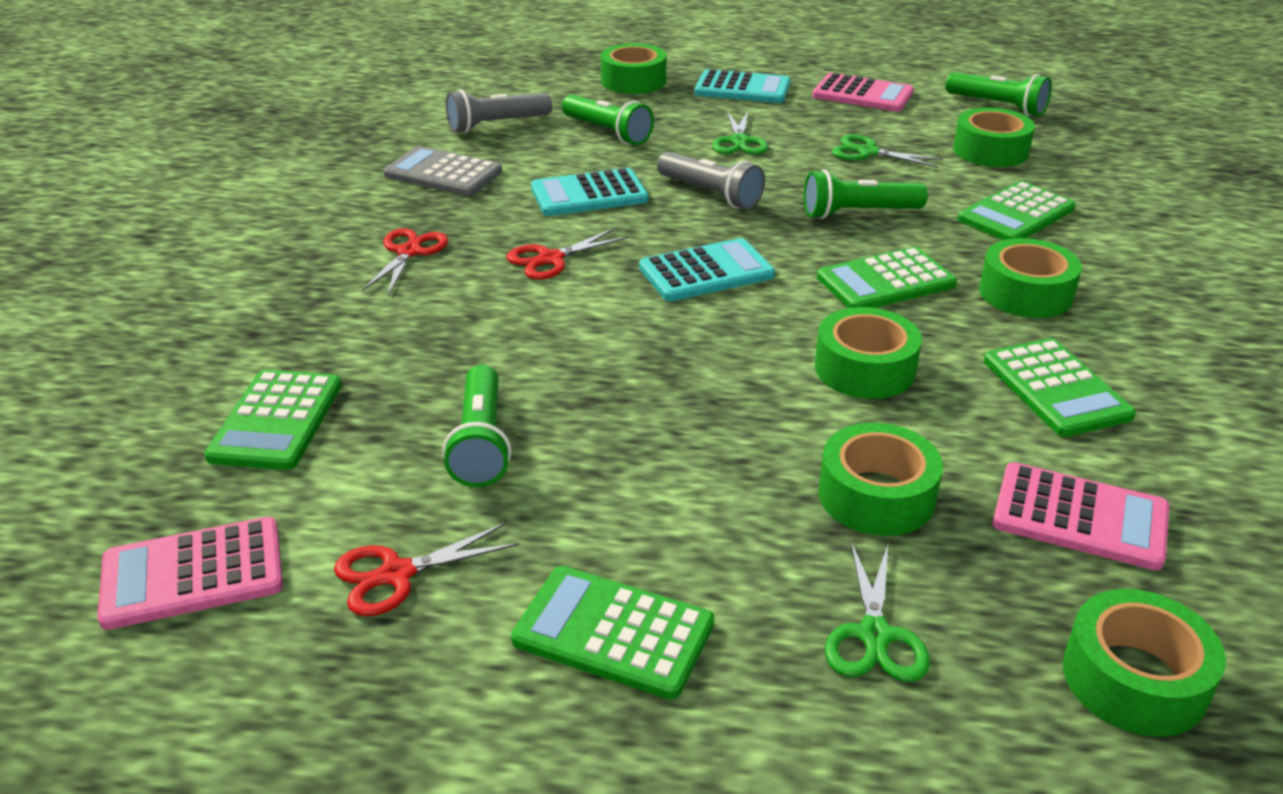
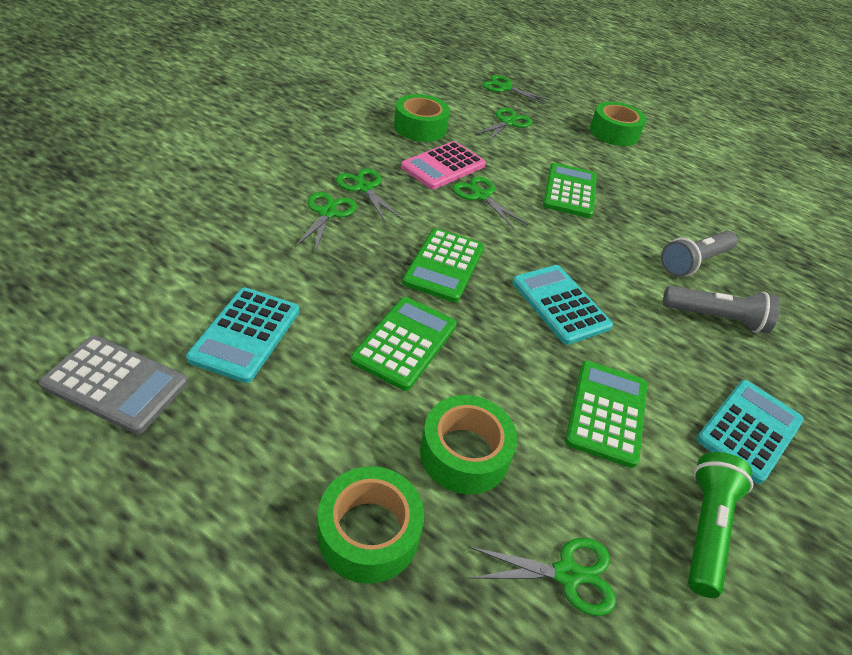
green calculator: 5 -> 4
green flashlight: 4 -> 1
green scissors: 3 -> 6
green tape: 6 -> 4
pink calculator: 3 -> 1
red scissors: 3 -> 0

